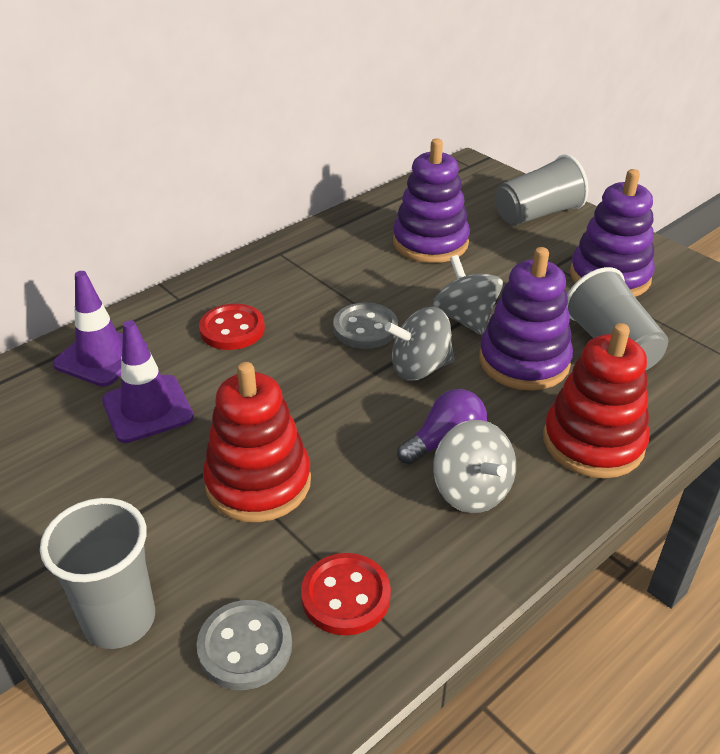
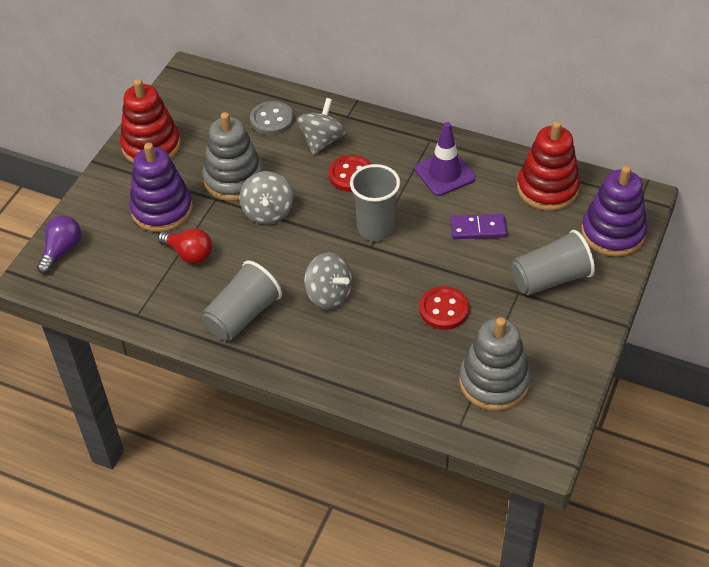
grey button: 2 -> 1
grey stacking toy: 0 -> 2
purple domino: 0 -> 1
purple stacking toy: 3 -> 2
purple traffic cone: 2 -> 1
red light bulb: 0 -> 1

